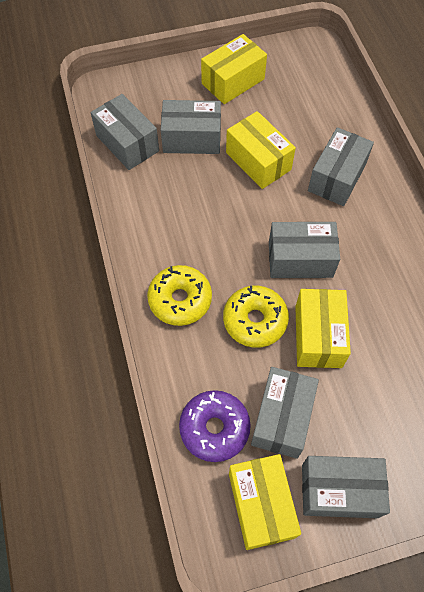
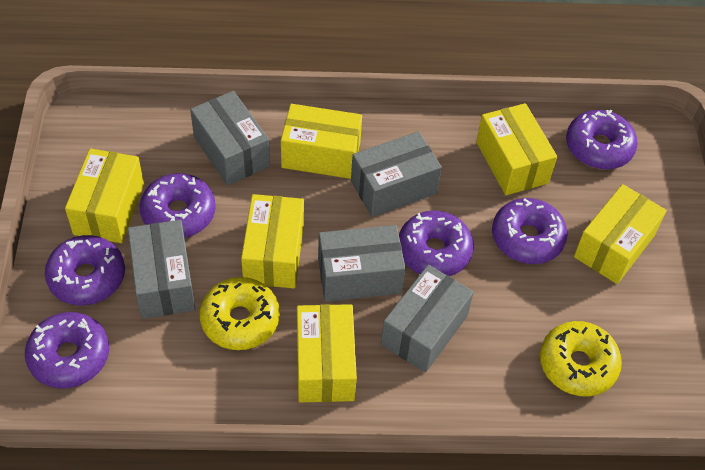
grey box: 6 -> 5
purple donut: 1 -> 6
yellow box: 4 -> 6

